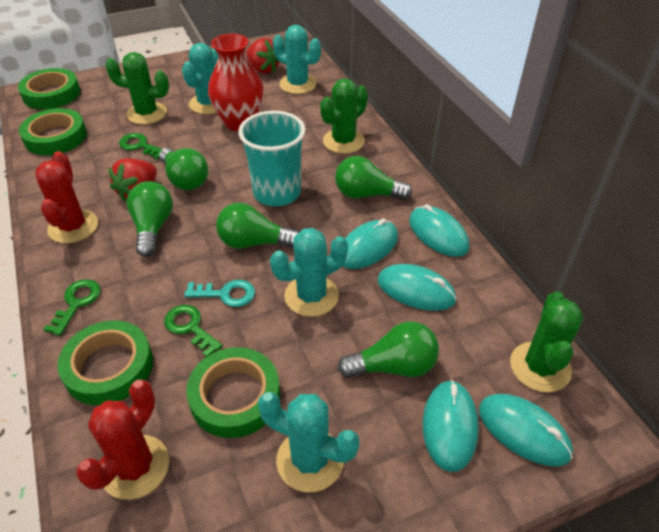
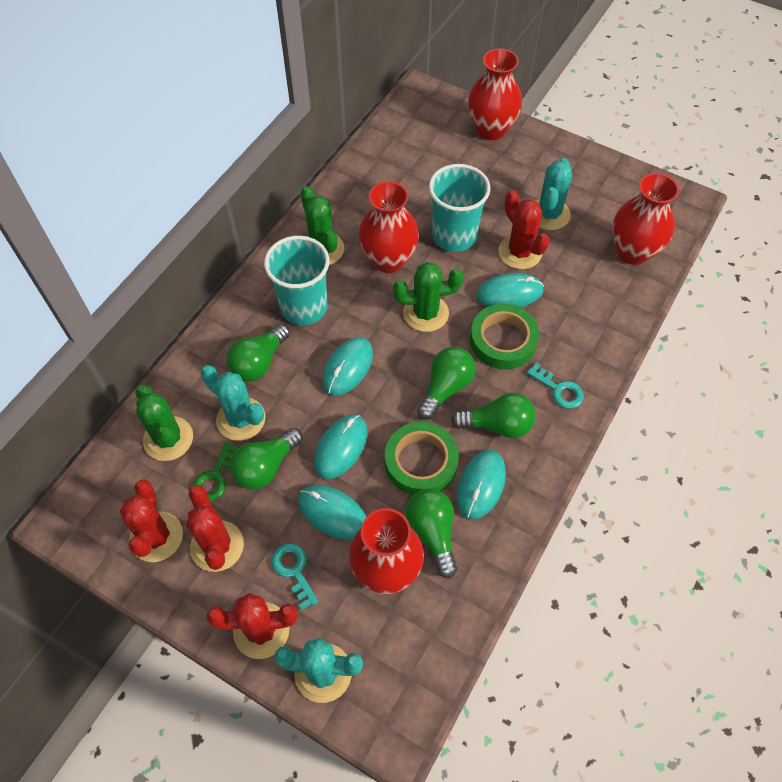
green key: 3 -> 1
green tape: 4 -> 2
red cactus: 2 -> 4
red strawberry: 2 -> 0
red vase: 1 -> 4
turquoise cactus: 4 -> 3
turquoise cup: 1 -> 2
turquoise key: 1 -> 2

